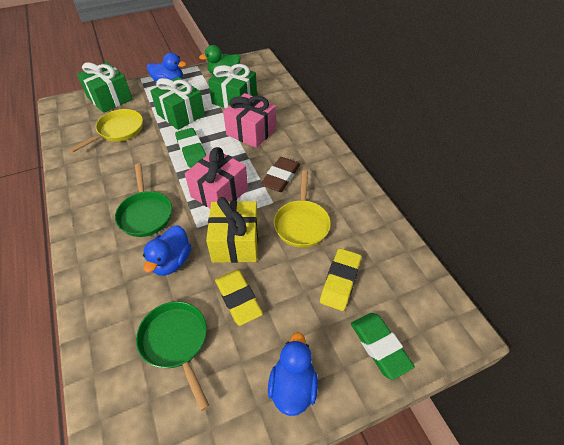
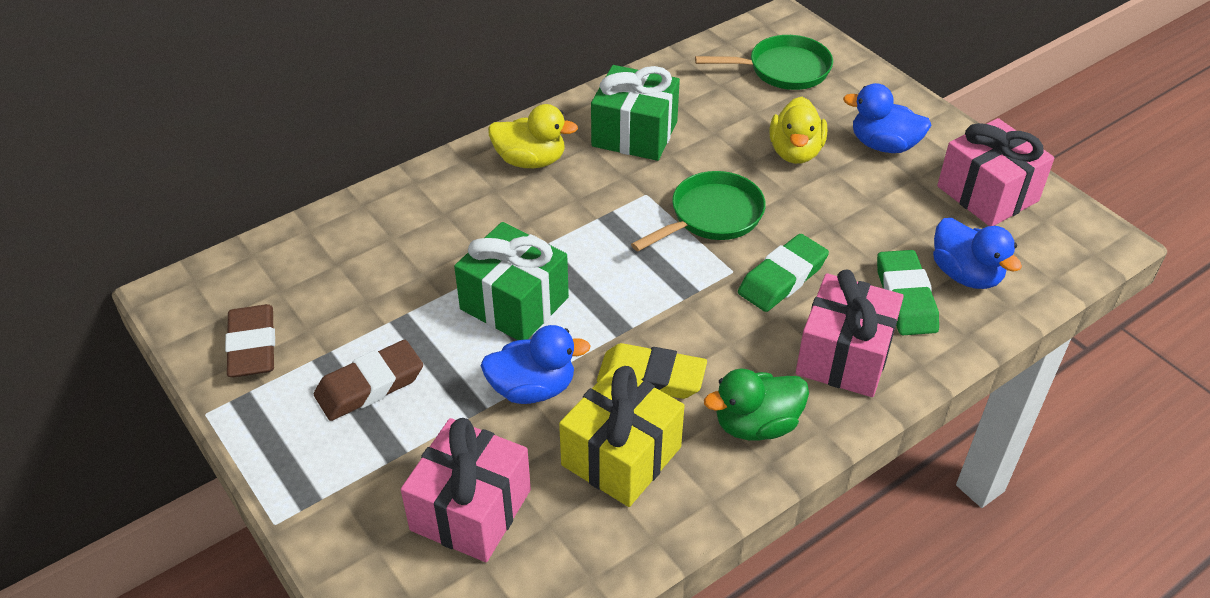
brown eraser: 1 -> 2
green gift: 3 -> 2
pink gift: 2 -> 3
yellow duck: 0 -> 2
yellow eraser: 2 -> 1
yellow pan: 2 -> 0

